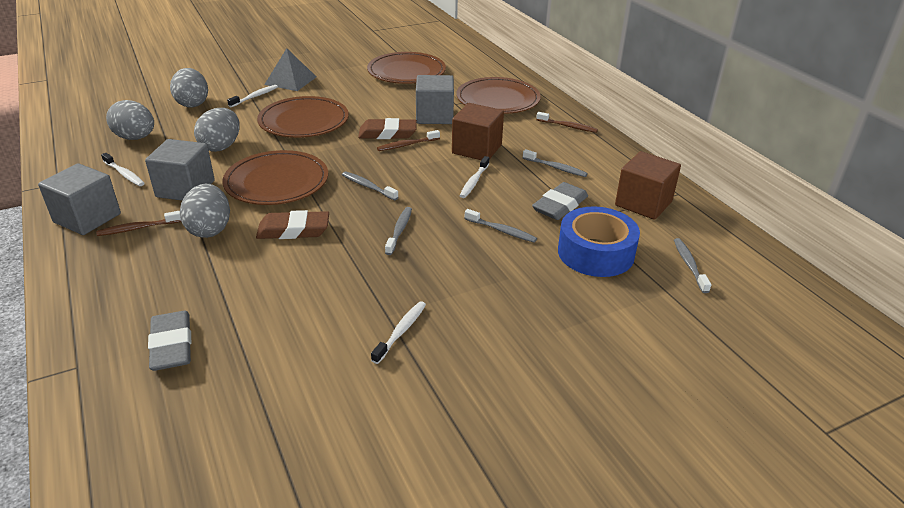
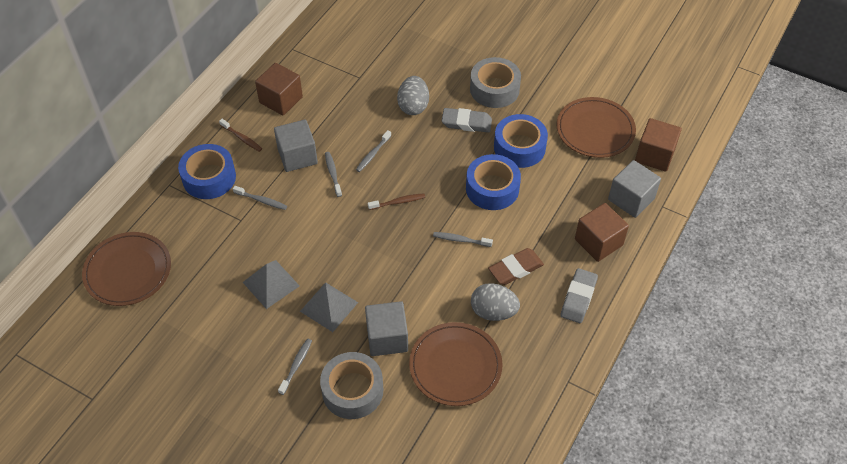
blue tape: 1 -> 3
brown cube: 2 -> 3
brown eraser: 2 -> 1
brown plate: 4 -> 3
brown toothbrush: 3 -> 2
grey egg: 4 -> 2
grey pyramid: 1 -> 2
grey tape: 0 -> 2
white toothbrush: 4 -> 0

